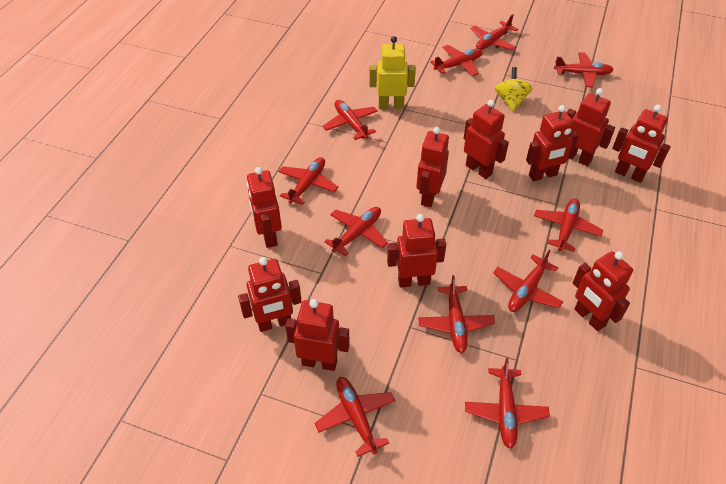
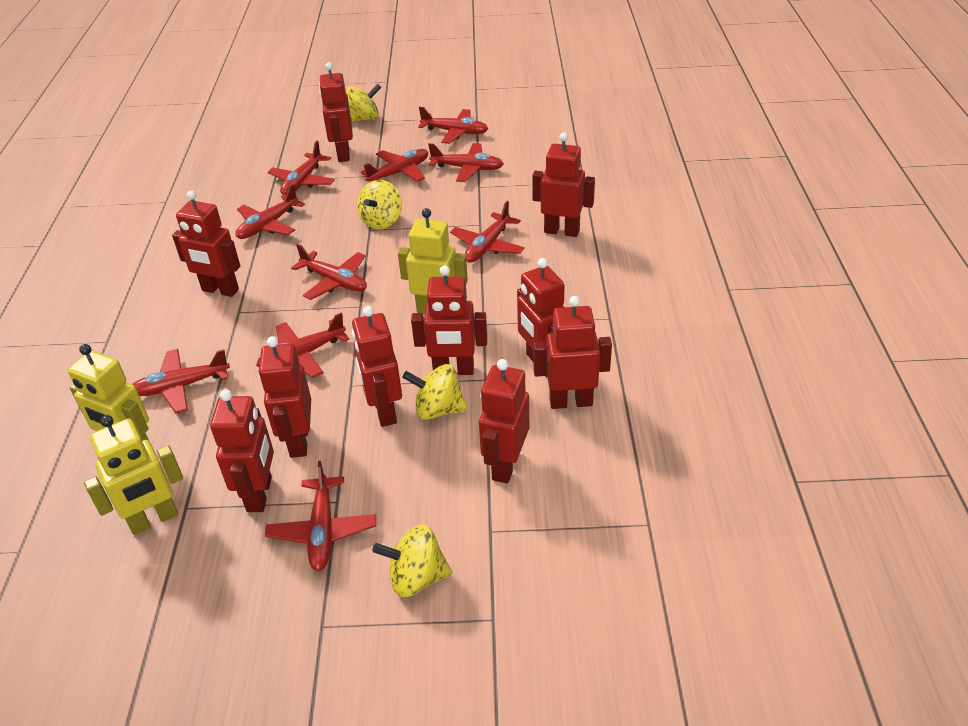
red plane: 11 -> 10
yellow robot: 1 -> 3
yellow spinning top: 1 -> 4

